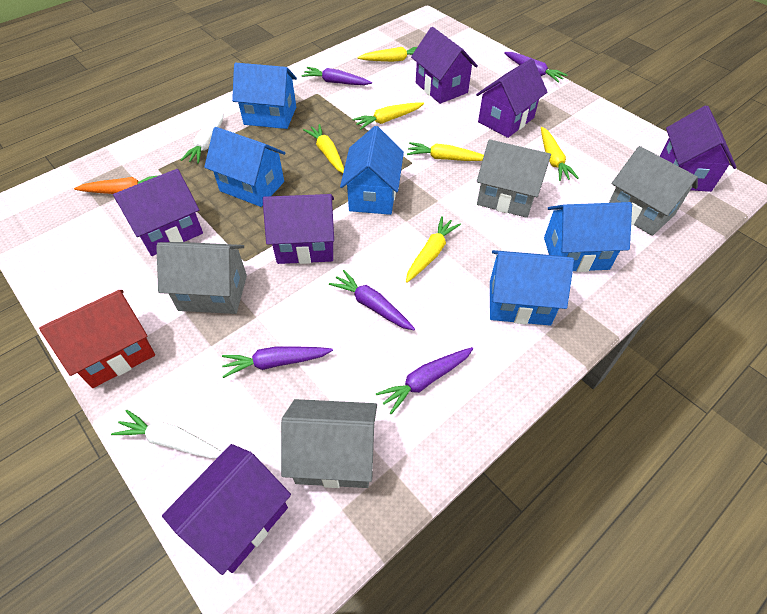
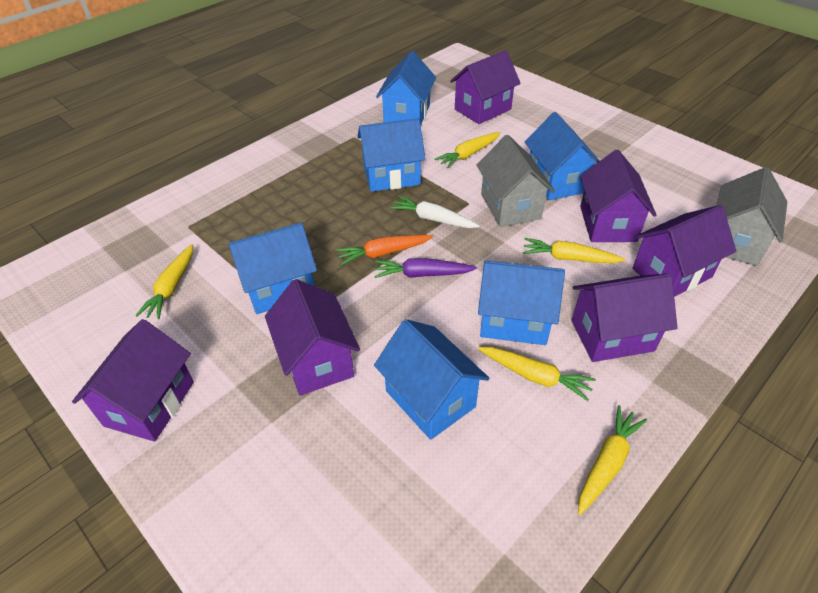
blue house: 5 -> 6
grey house: 4 -> 2
purple carrot: 5 -> 1
red house: 1 -> 0
white carrot: 2 -> 1
yellow carrot: 6 -> 5

